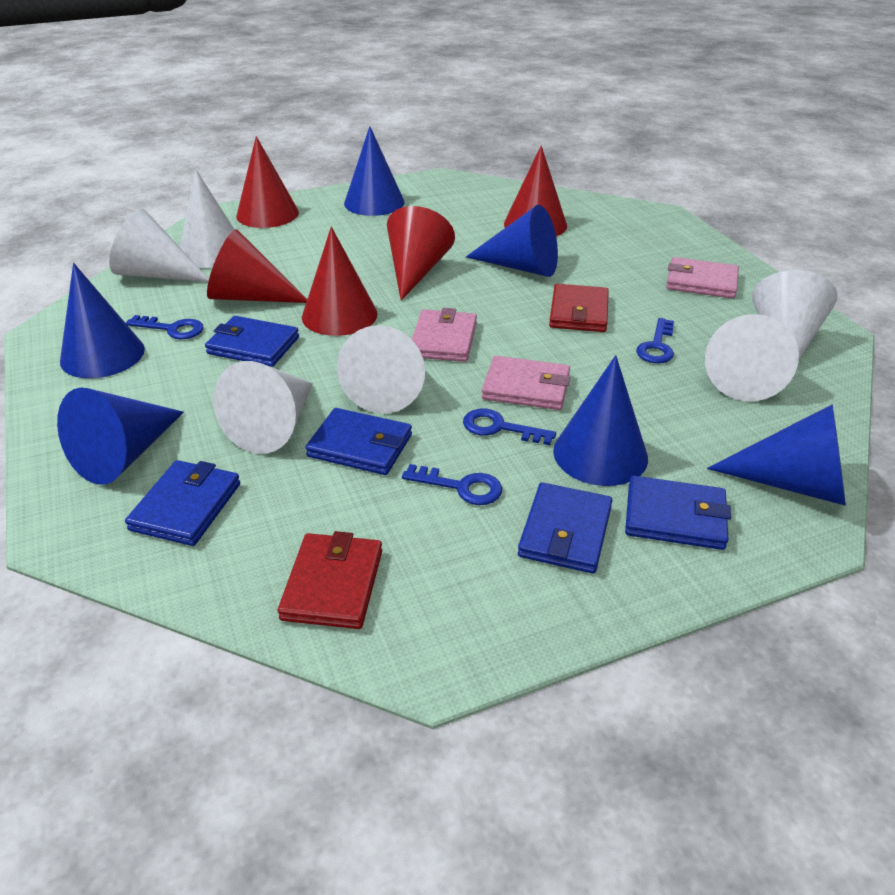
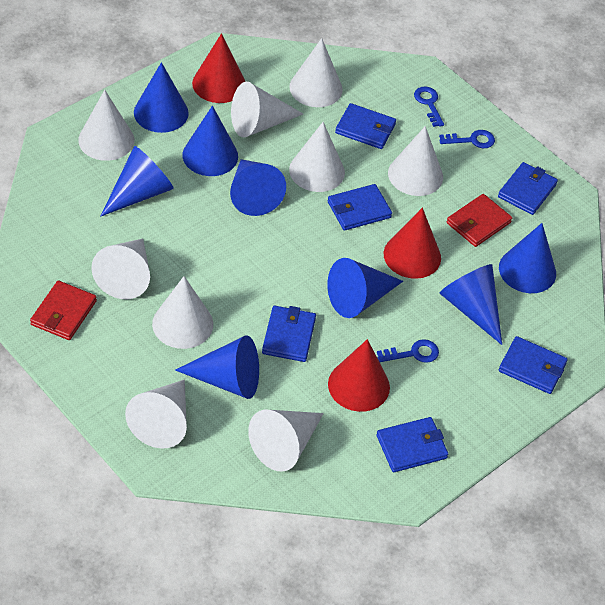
blue cone: 6 -> 8
blue key: 4 -> 3
blue wallet: 5 -> 6
pink wallet: 3 -> 0
red cone: 5 -> 3
white cone: 6 -> 9

